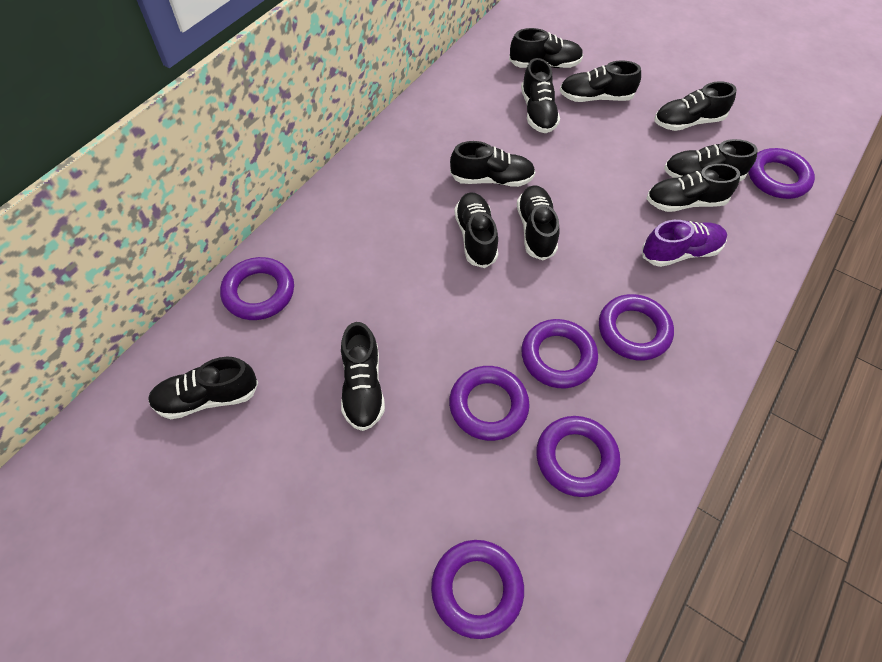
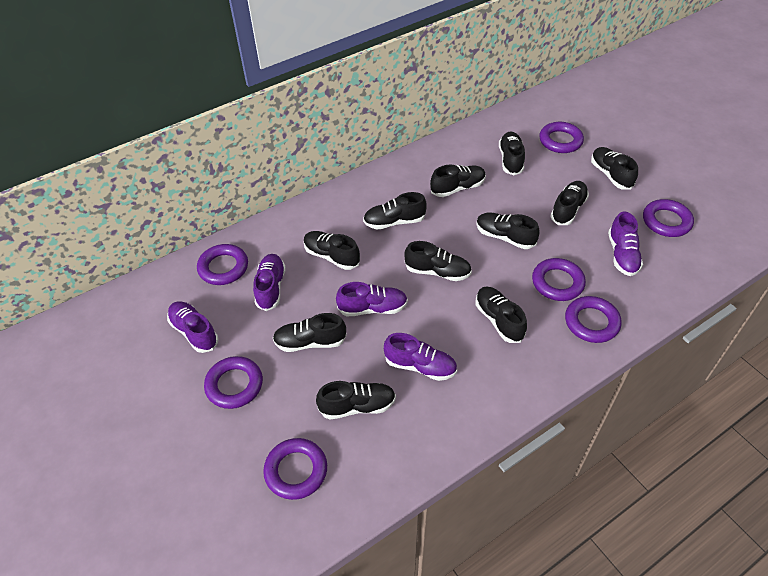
purple shoe: 1 -> 5

